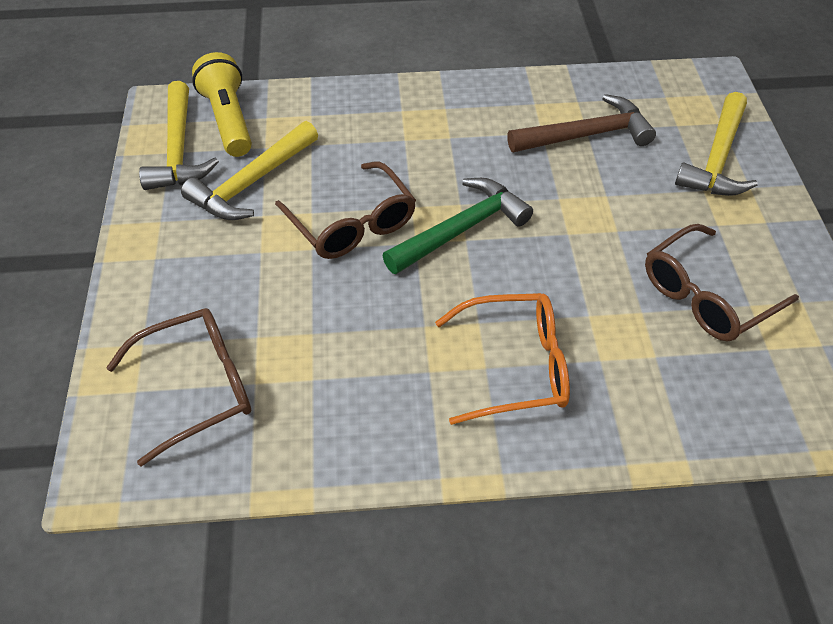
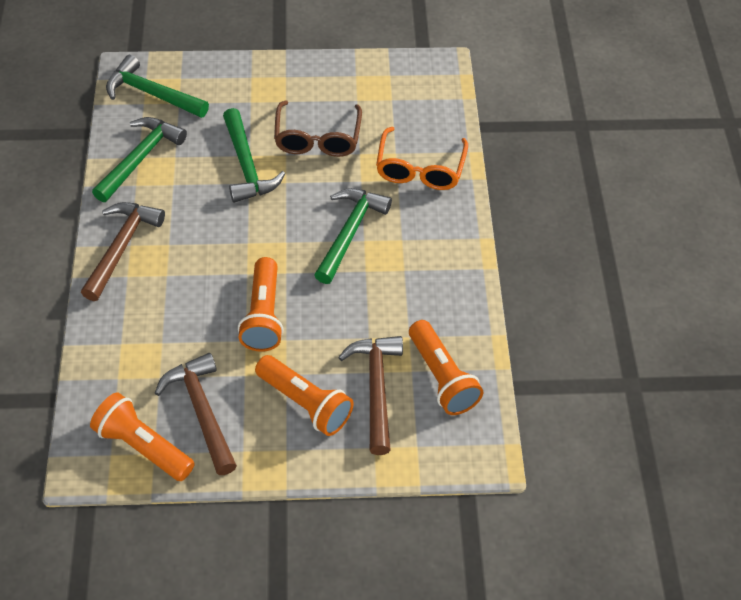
brown glasses: 3 -> 1
brown hammer: 1 -> 3
green hammer: 1 -> 4
orange flashlight: 0 -> 4
yellow flashlight: 1 -> 0
yellow hammer: 3 -> 0

